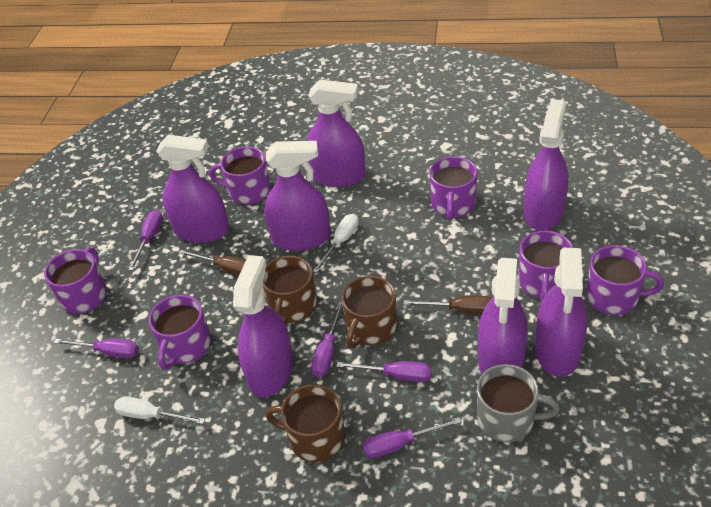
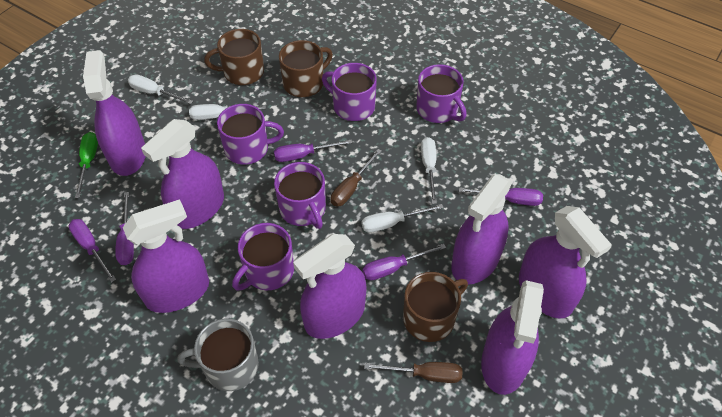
green screwdriver: 0 -> 1
purple mug: 6 -> 5
white screwdriver: 2 -> 4

